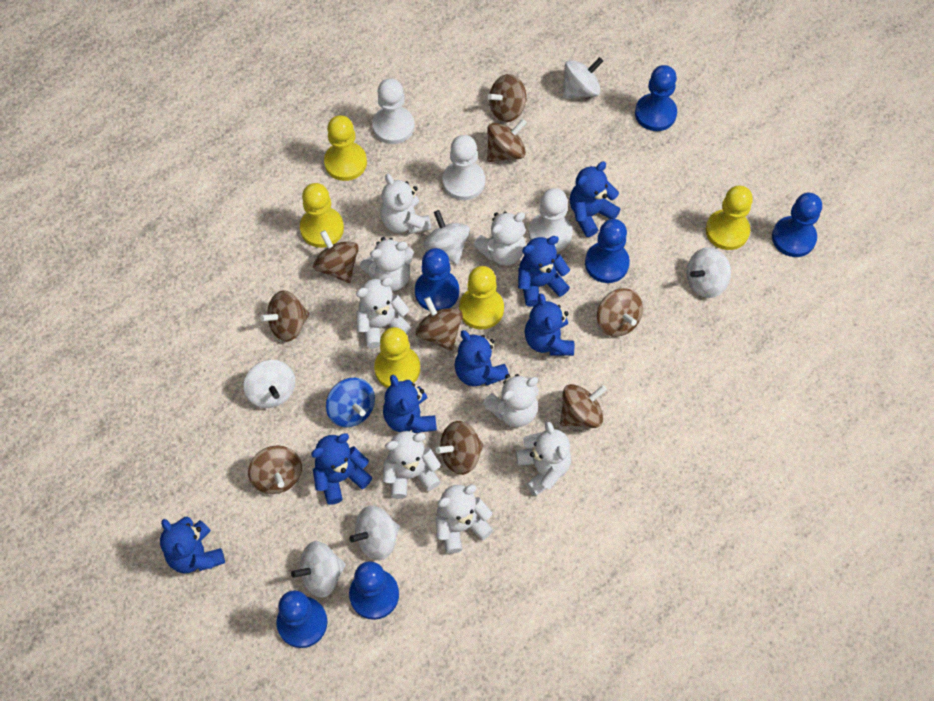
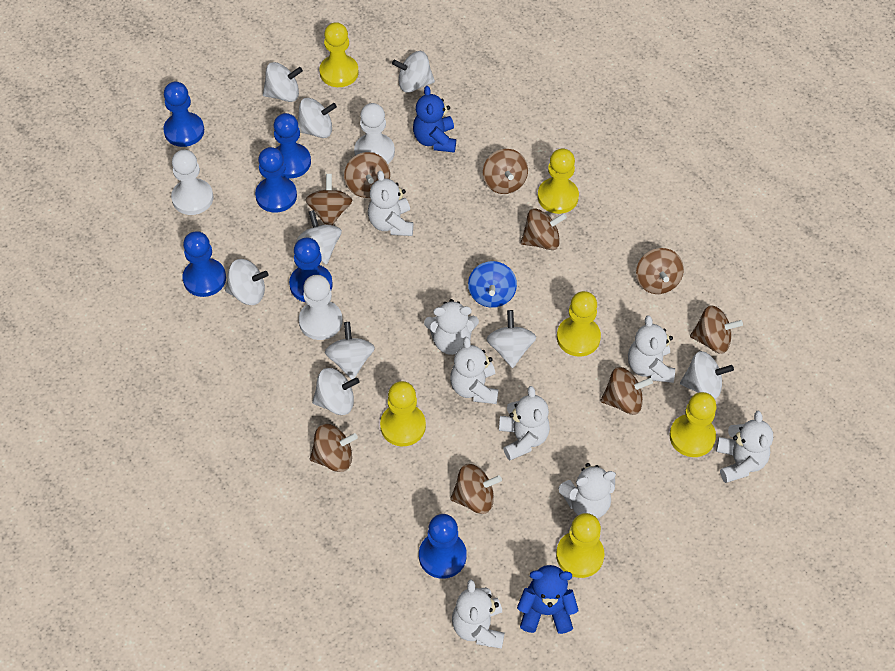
blue teddy bear: 7 -> 2
white spinning top: 6 -> 9
yellow pawn: 5 -> 6

